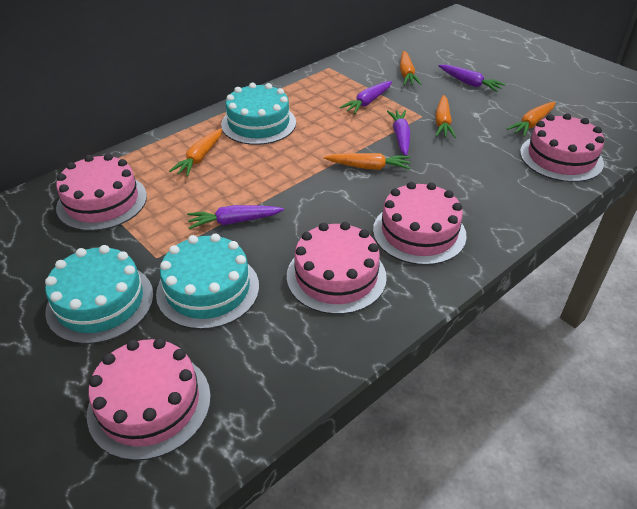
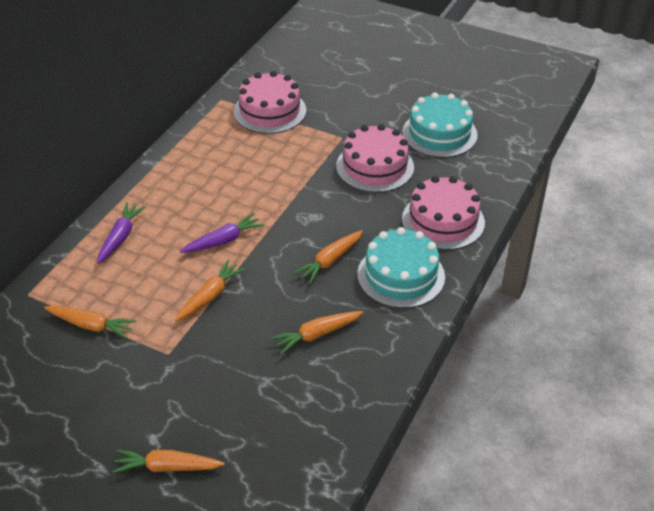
pink cake: 5 -> 3
purple carrot: 4 -> 2
turquoise cake: 3 -> 2

